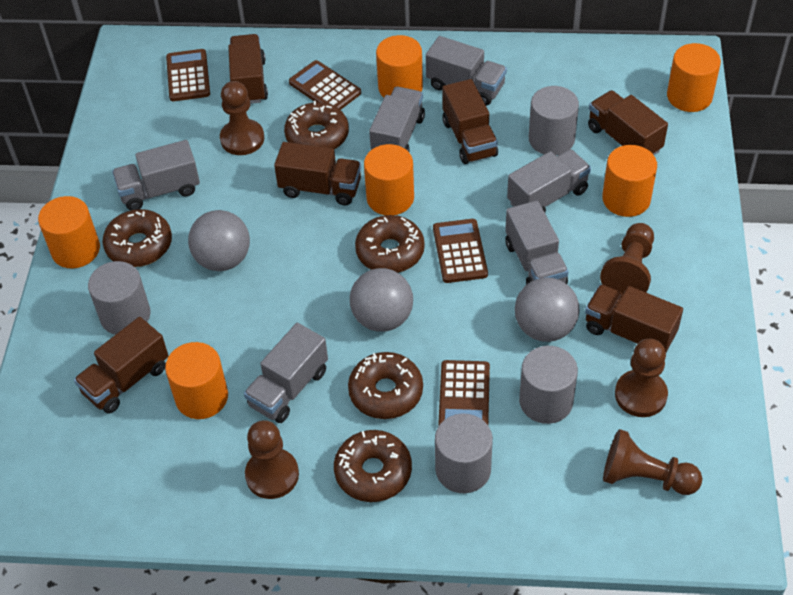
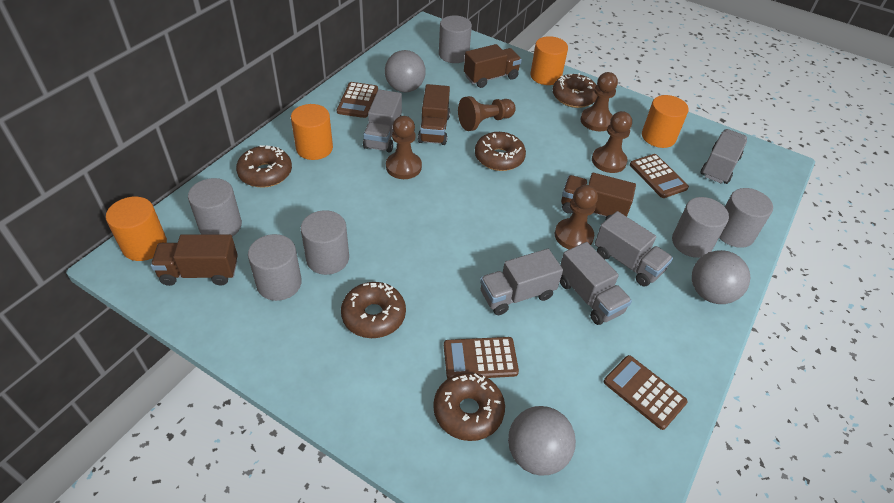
brown truck: 6 -> 4
grey cylinder: 4 -> 6
grey truck: 6 -> 5
orange cylinder: 6 -> 4

